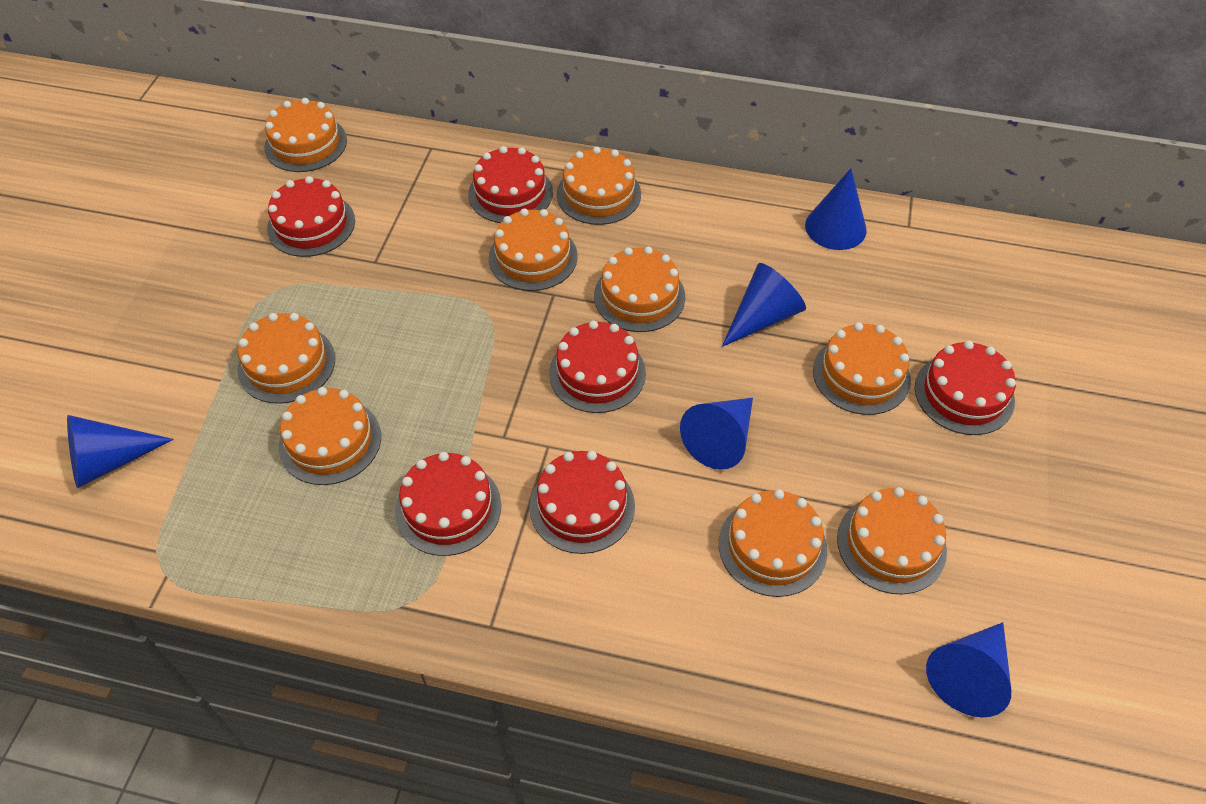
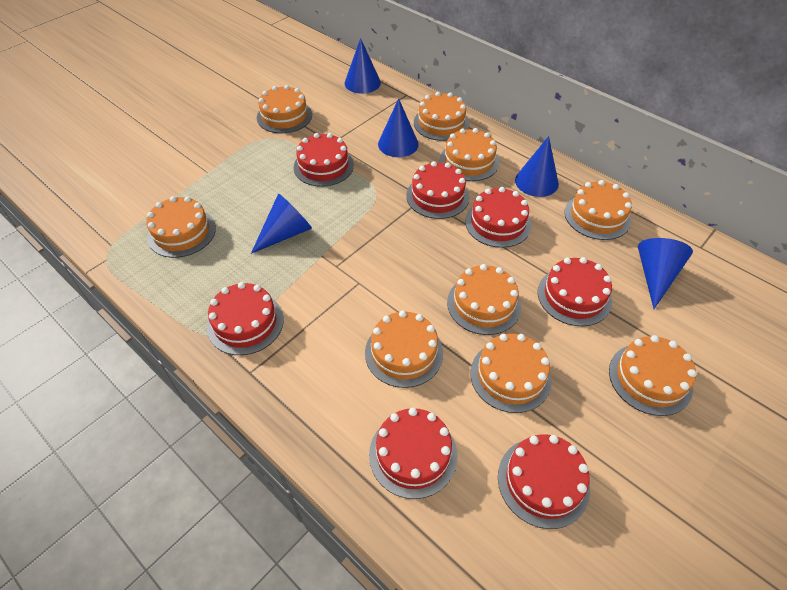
red cake: 6 -> 7

